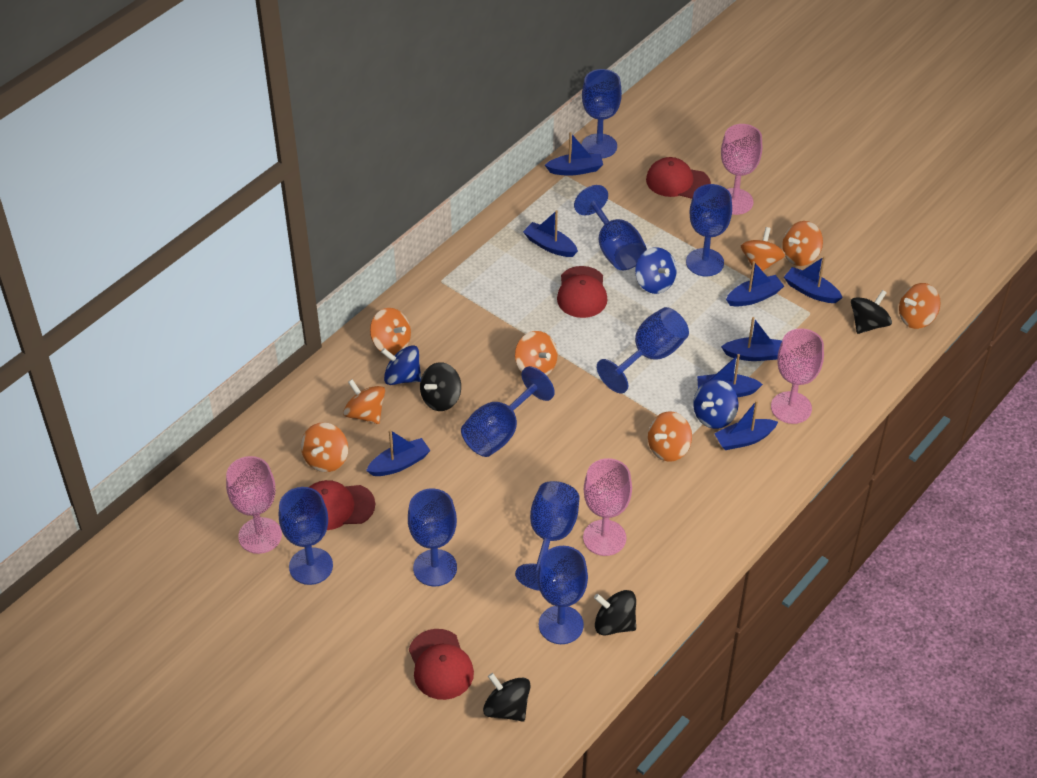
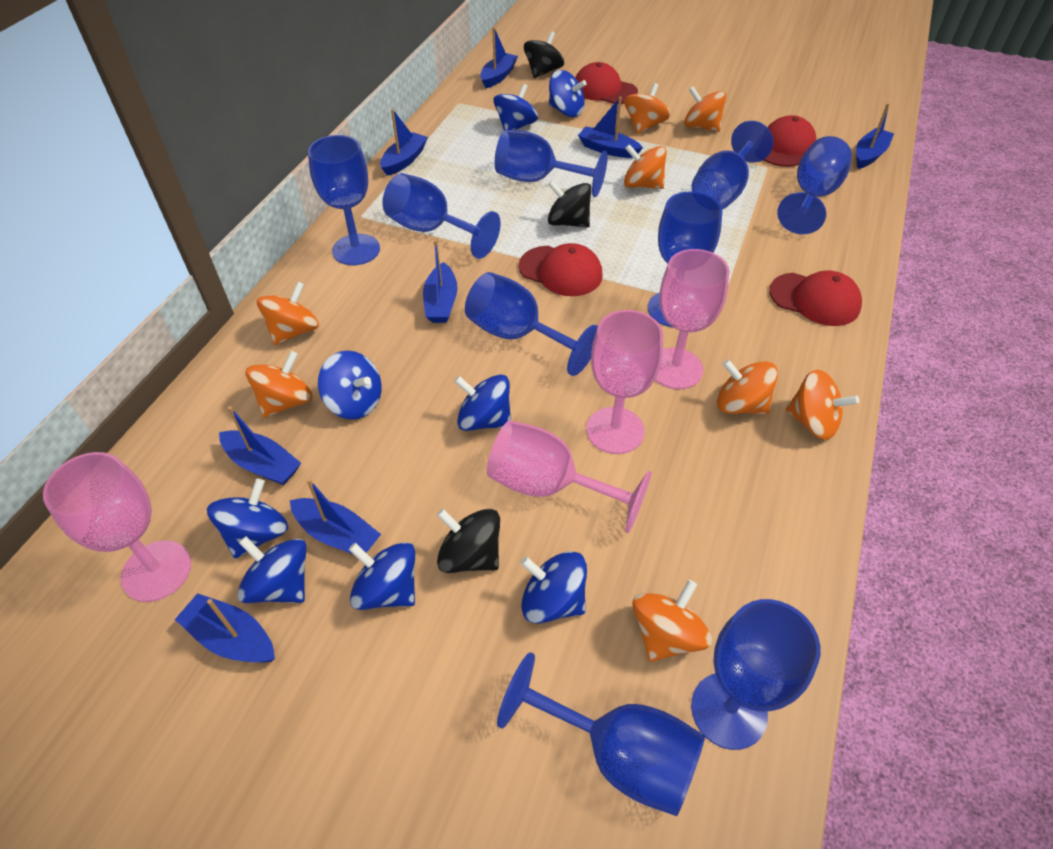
black spinning top: 4 -> 3
blue spinning top: 3 -> 8

